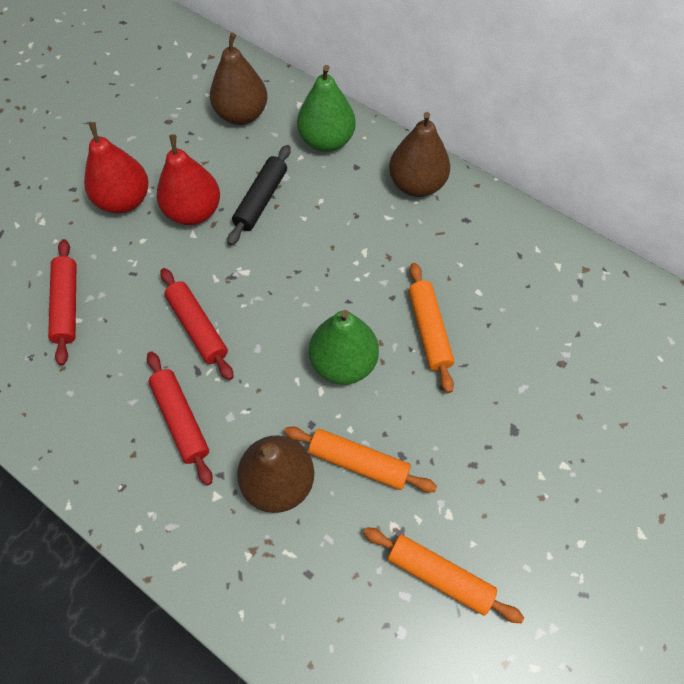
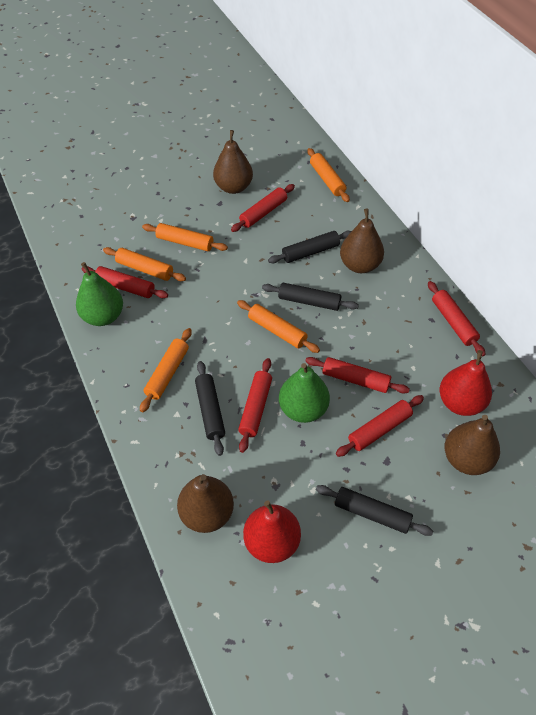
black rolling pin: 1 -> 4
brown pear: 3 -> 4
orange rolling pin: 3 -> 5
red rolling pin: 3 -> 6

